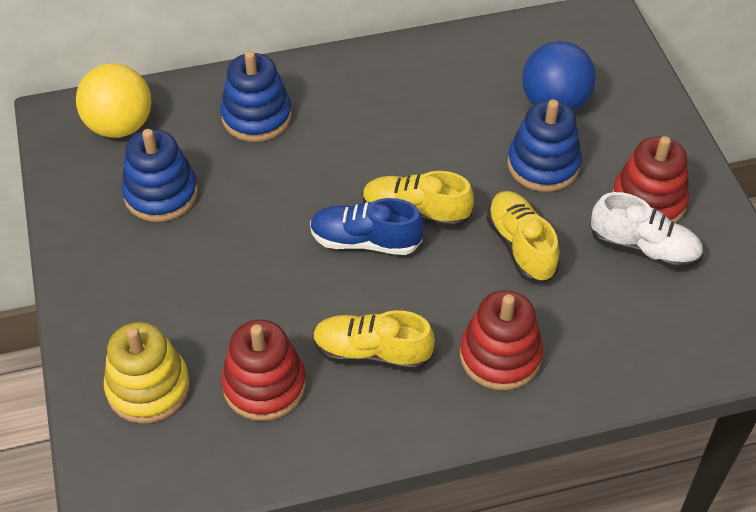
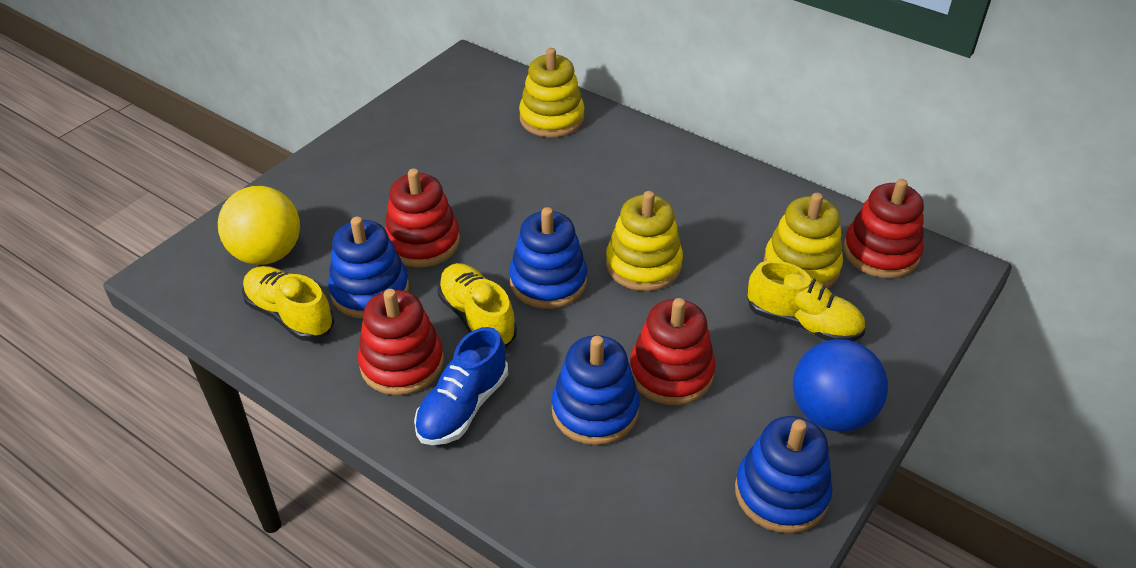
blue stacking toy: 3 -> 4
red stacking toy: 3 -> 4
white shoe: 1 -> 0
yellow stacking toy: 1 -> 3

